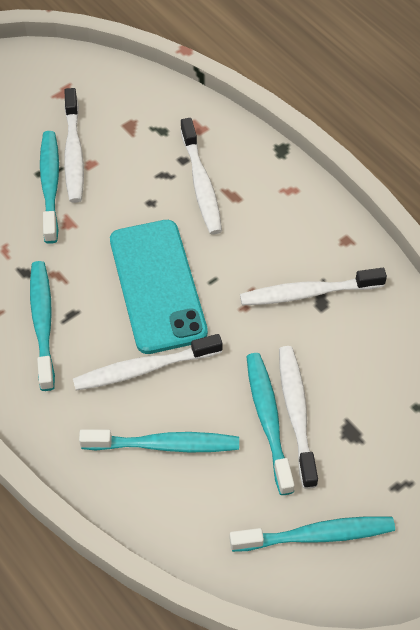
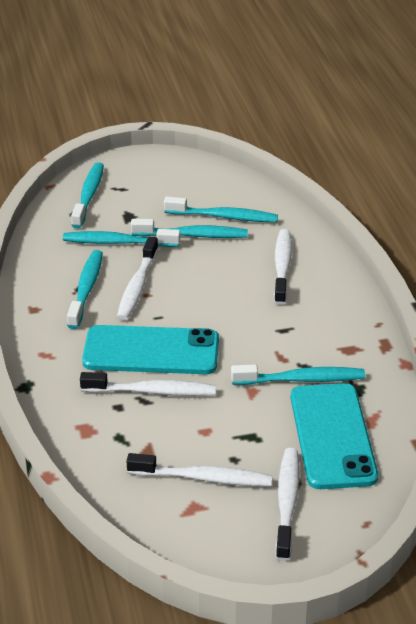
turquoise phone: 1 -> 2
turquoise toothbrush: 5 -> 6

